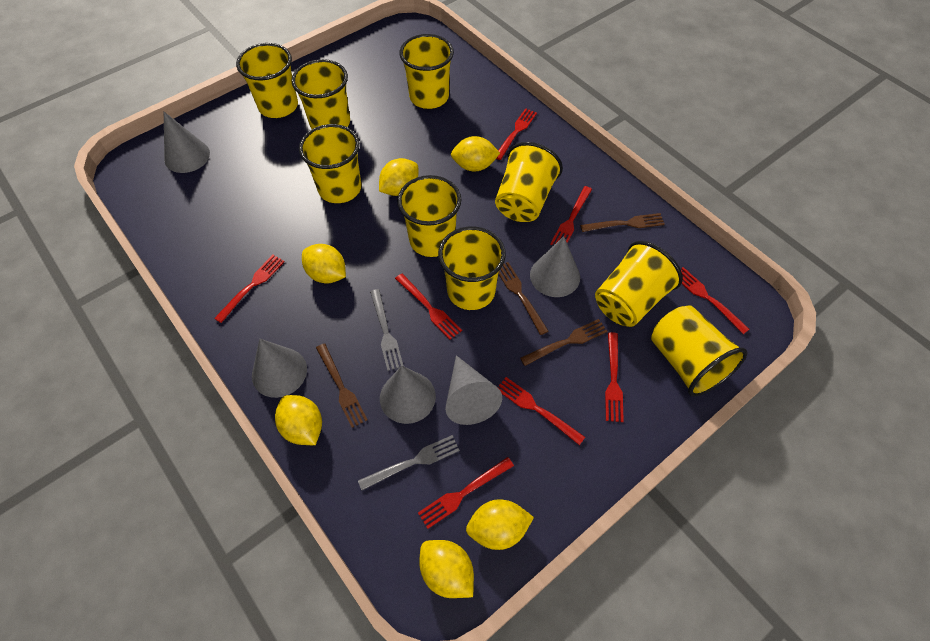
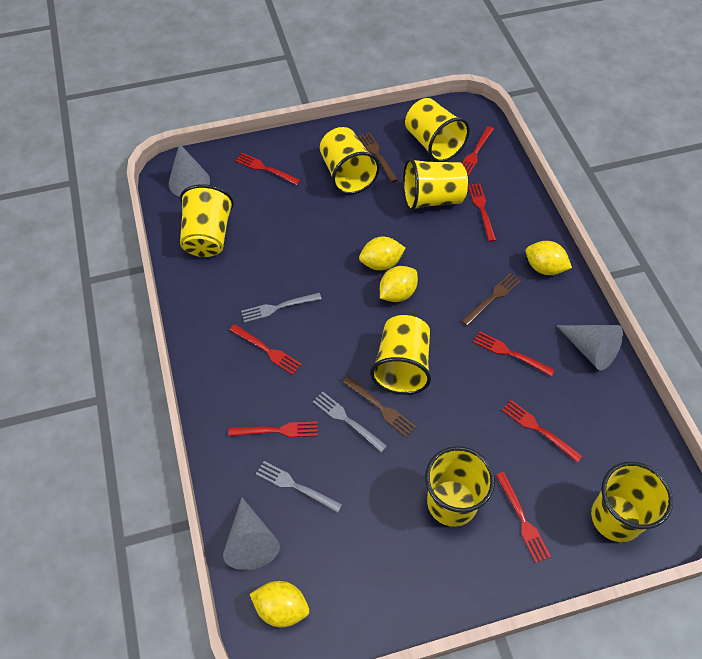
brown fork: 4 -> 3
grey cone: 5 -> 3
grey fork: 2 -> 3
yellow cup: 9 -> 7
yellow lemon: 6 -> 4

